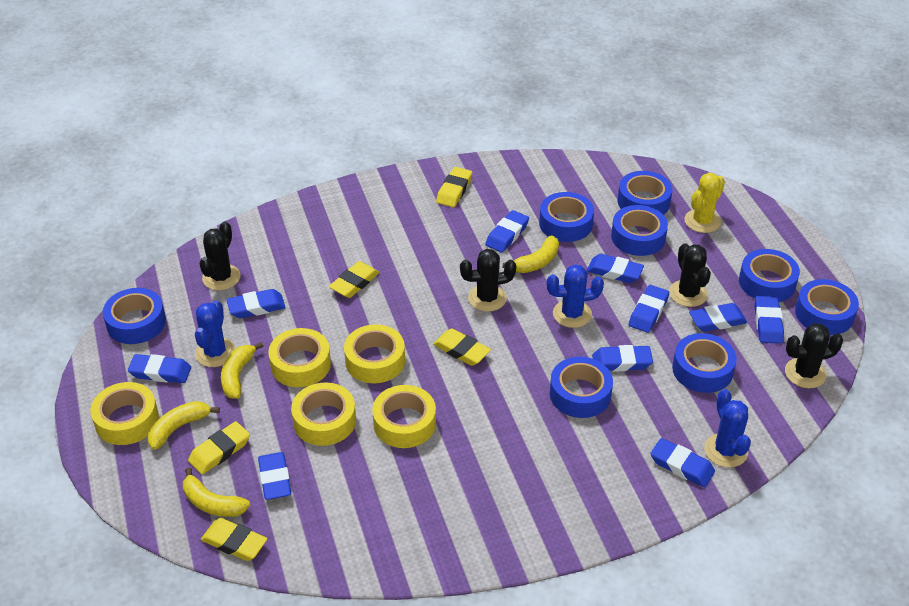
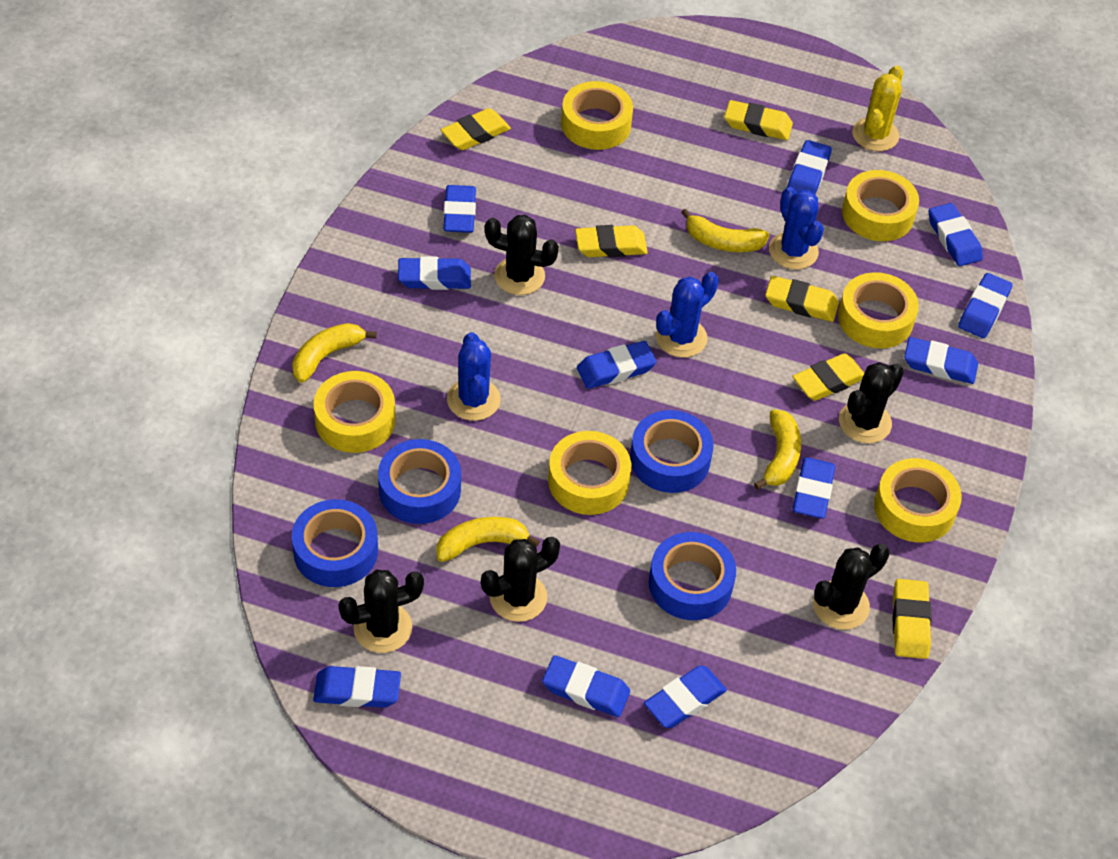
black cactus: 4 -> 5
blue eraser: 10 -> 11
blue tape: 8 -> 4
yellow eraser: 5 -> 6
yellow tape: 5 -> 6

